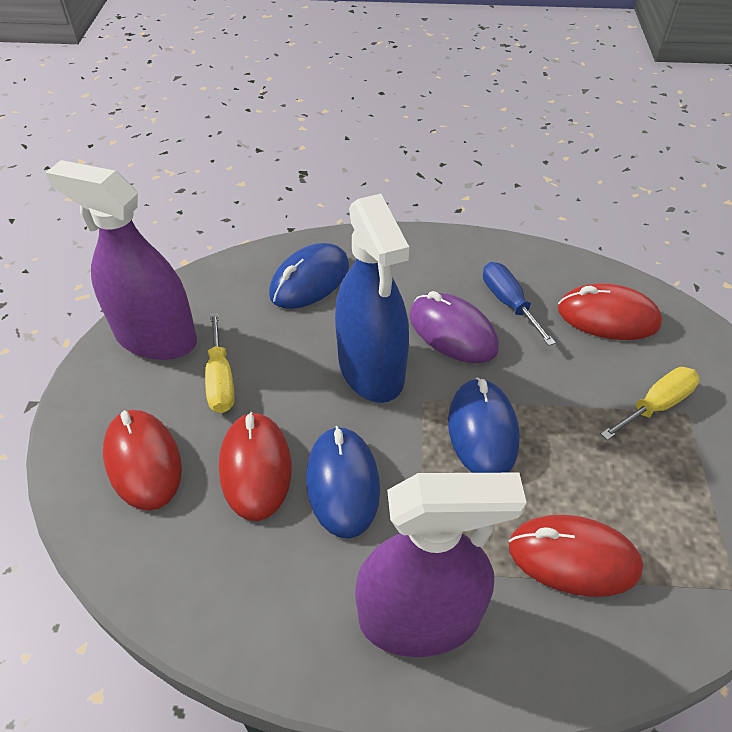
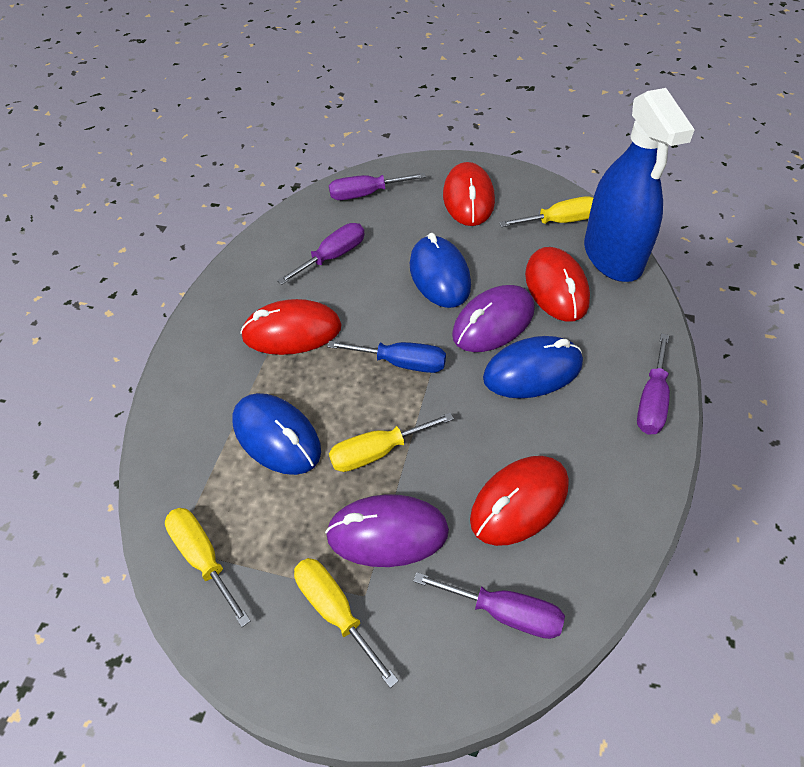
purple mouse: 1 -> 2
purple screwdriver: 0 -> 4
purple spray bottle: 2 -> 0
yellow screwdriver: 2 -> 4

